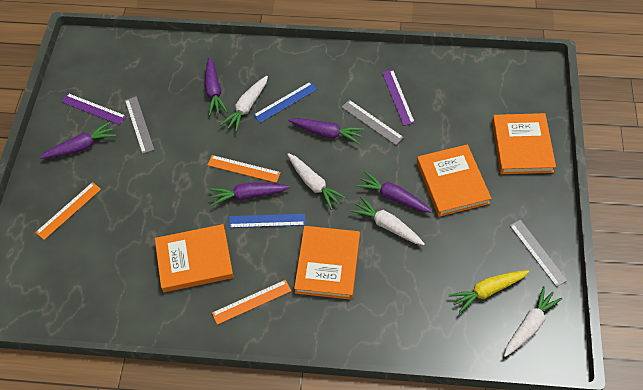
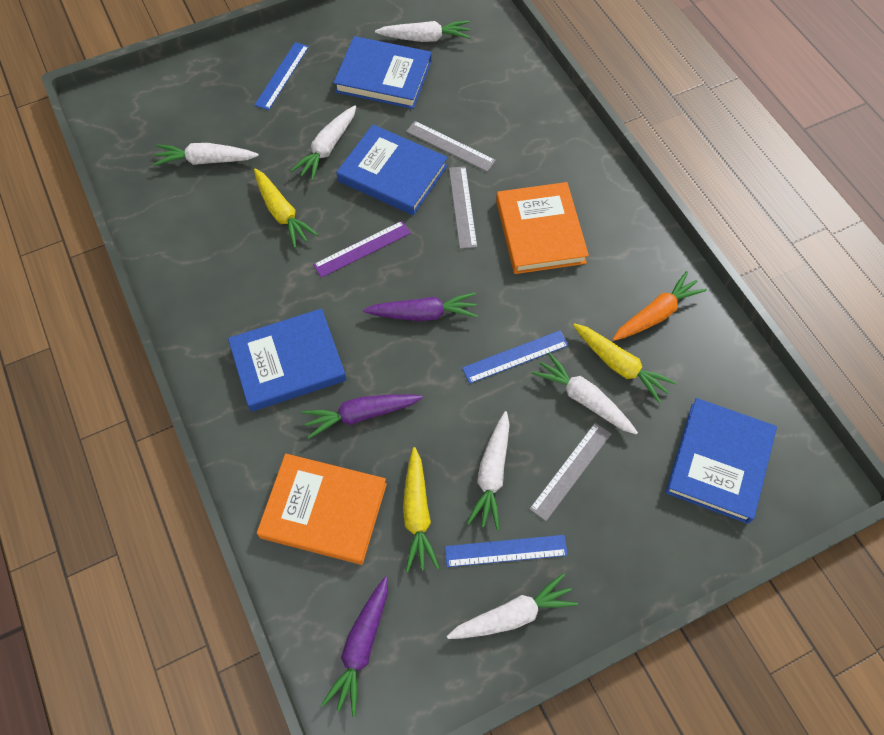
blue book: 0 -> 4
blue ruler: 2 -> 3
orange book: 4 -> 2
orange carrot: 0 -> 1
orange ruler: 3 -> 0
purple carrot: 5 -> 3
purple ruler: 2 -> 1
white carrot: 4 -> 6
yellow carrot: 1 -> 3

